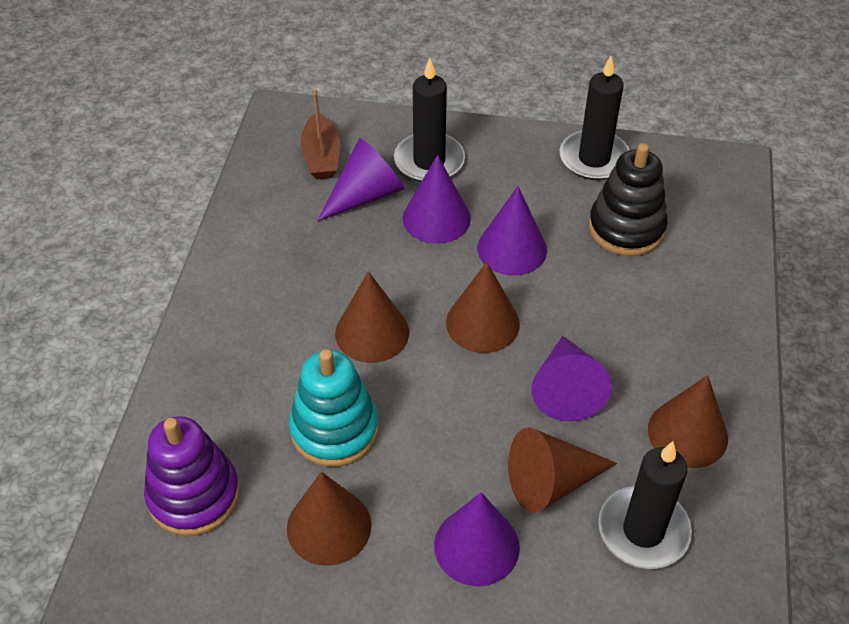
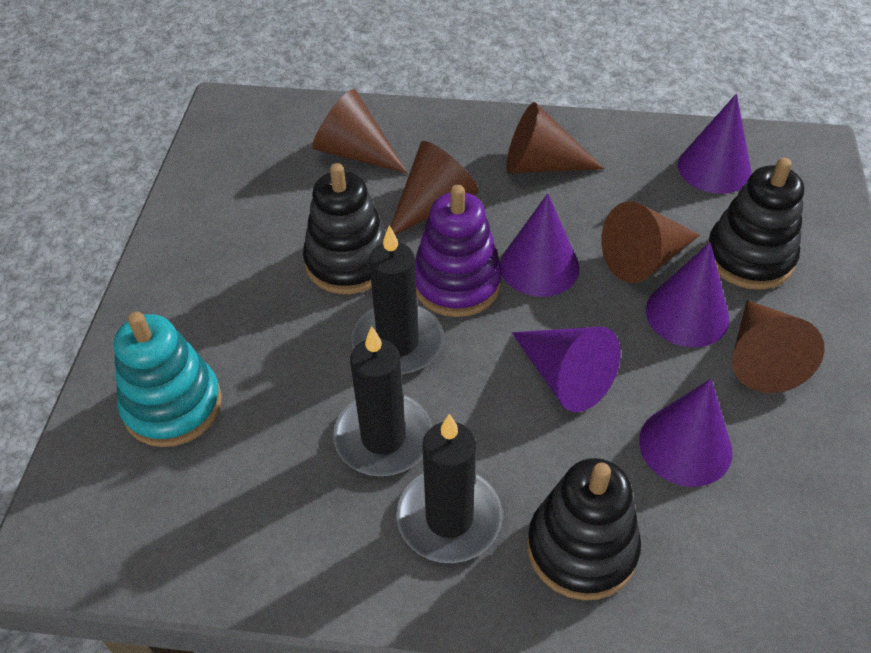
black stacking toy: 1 -> 3
brown boat: 1 -> 0

